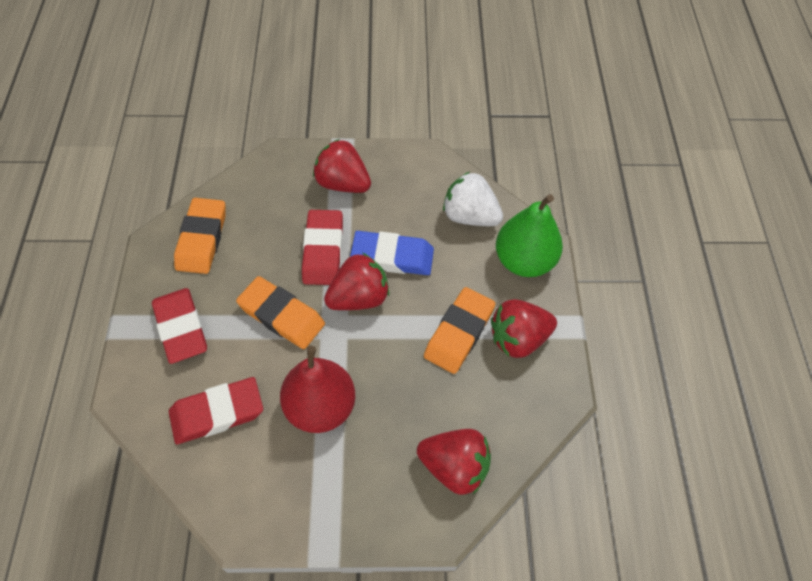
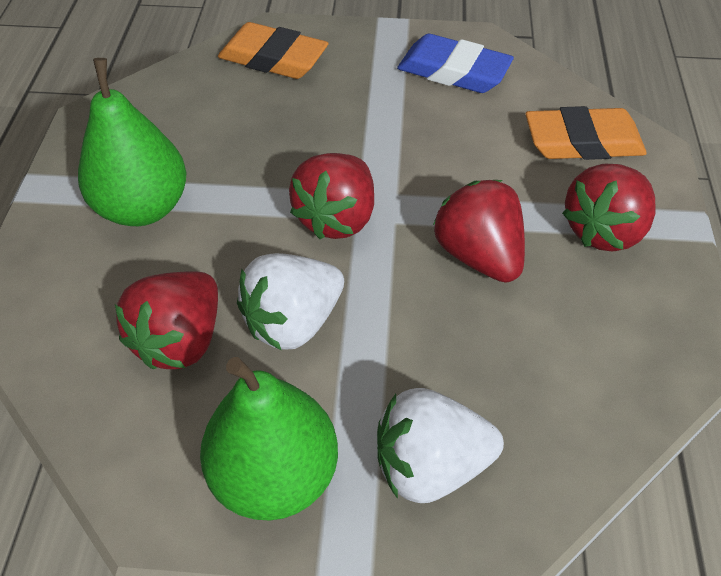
green pear: 1 -> 2
orange eraser: 3 -> 2
red eraser: 3 -> 0
red pear: 1 -> 0
white strawberry: 1 -> 2

